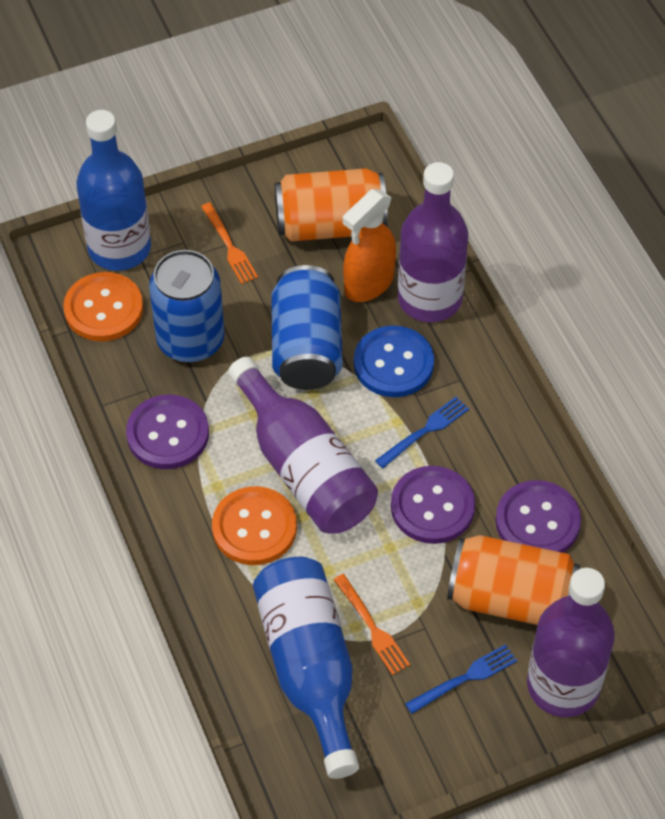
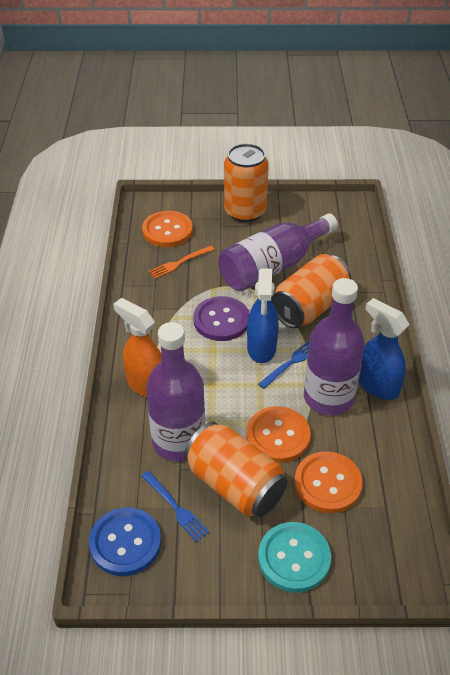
blue bottle: 2 -> 0
blue can: 2 -> 0
blue spray bottle: 0 -> 2
orange button: 2 -> 3
orange can: 2 -> 3
orange fork: 2 -> 1
purple button: 3 -> 1
turquoise button: 0 -> 1

